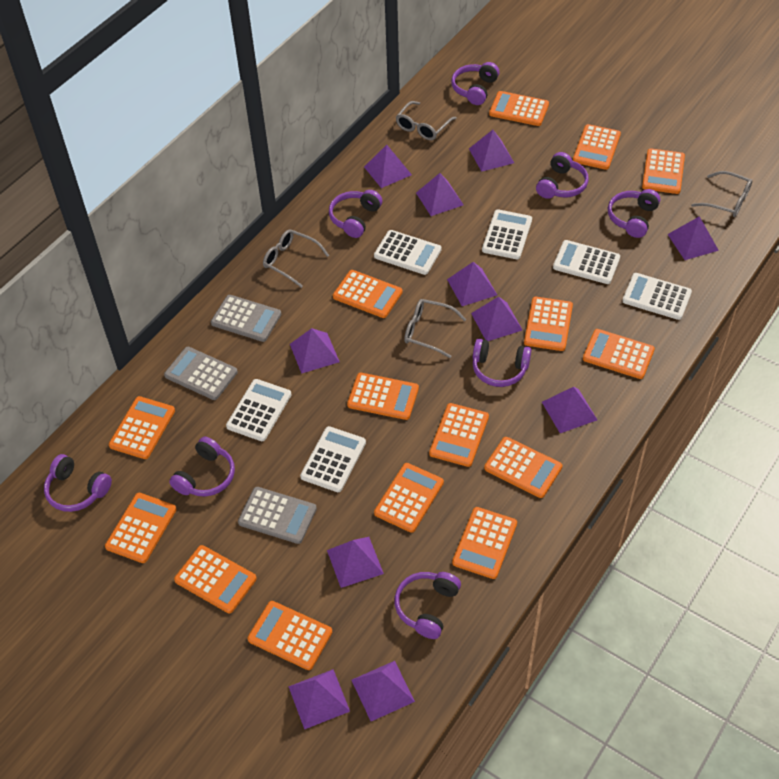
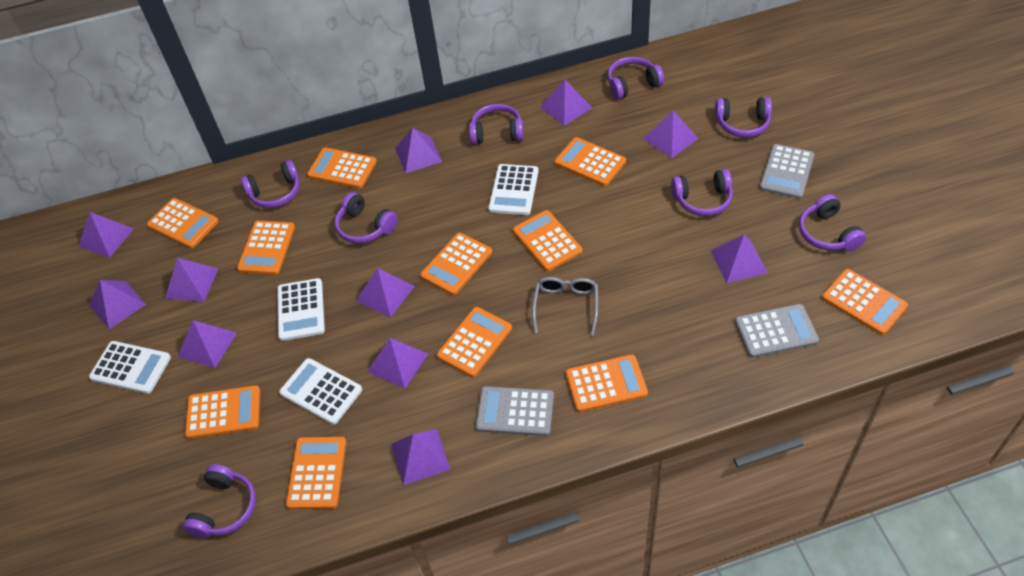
grey glasses: 4 -> 1
orange calculator: 15 -> 11
white calculator: 6 -> 4

